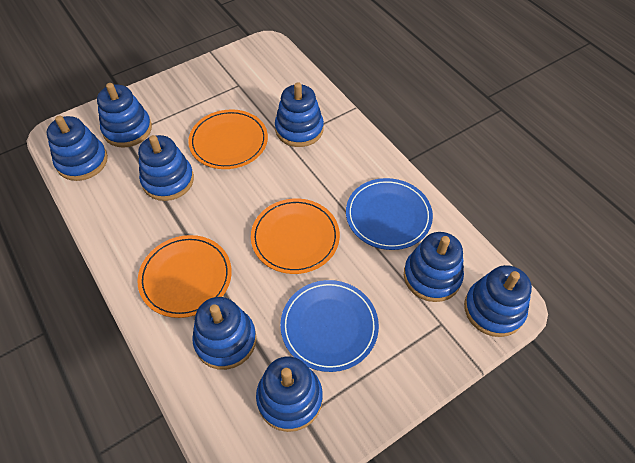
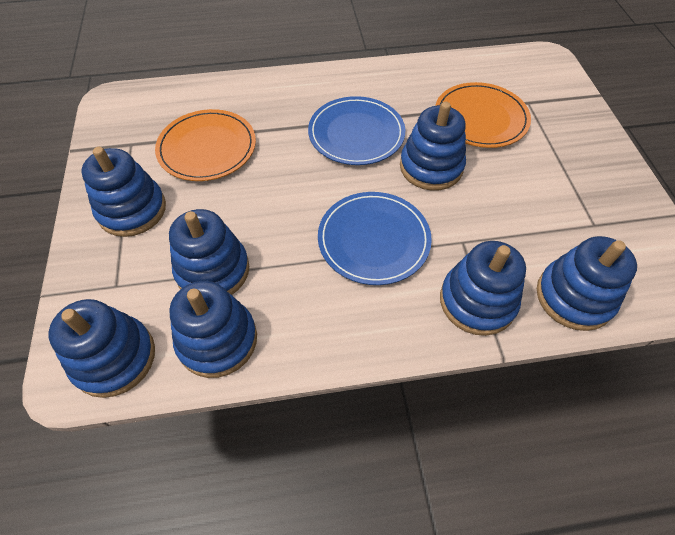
blue stacking toy: 8 -> 7
orange plate: 3 -> 2

